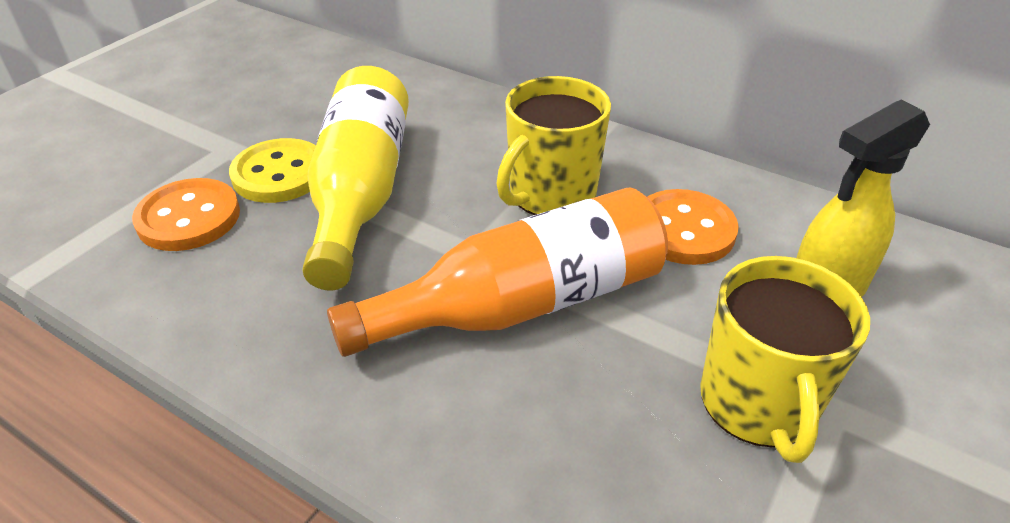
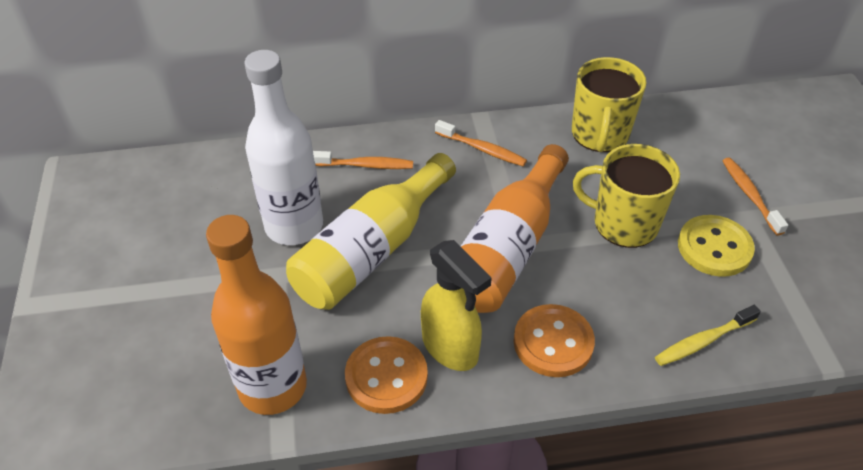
orange bottle: 1 -> 2
orange toothbrush: 0 -> 3
white bottle: 0 -> 1
yellow toothbrush: 0 -> 1

